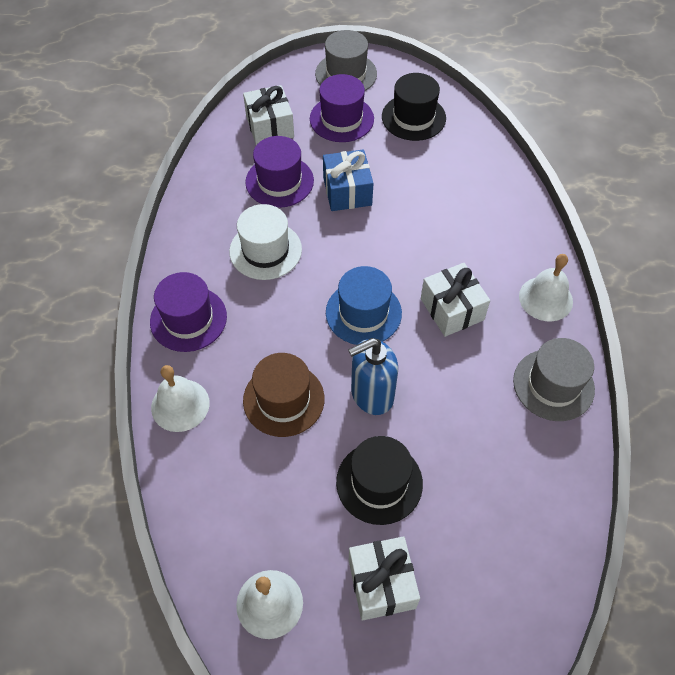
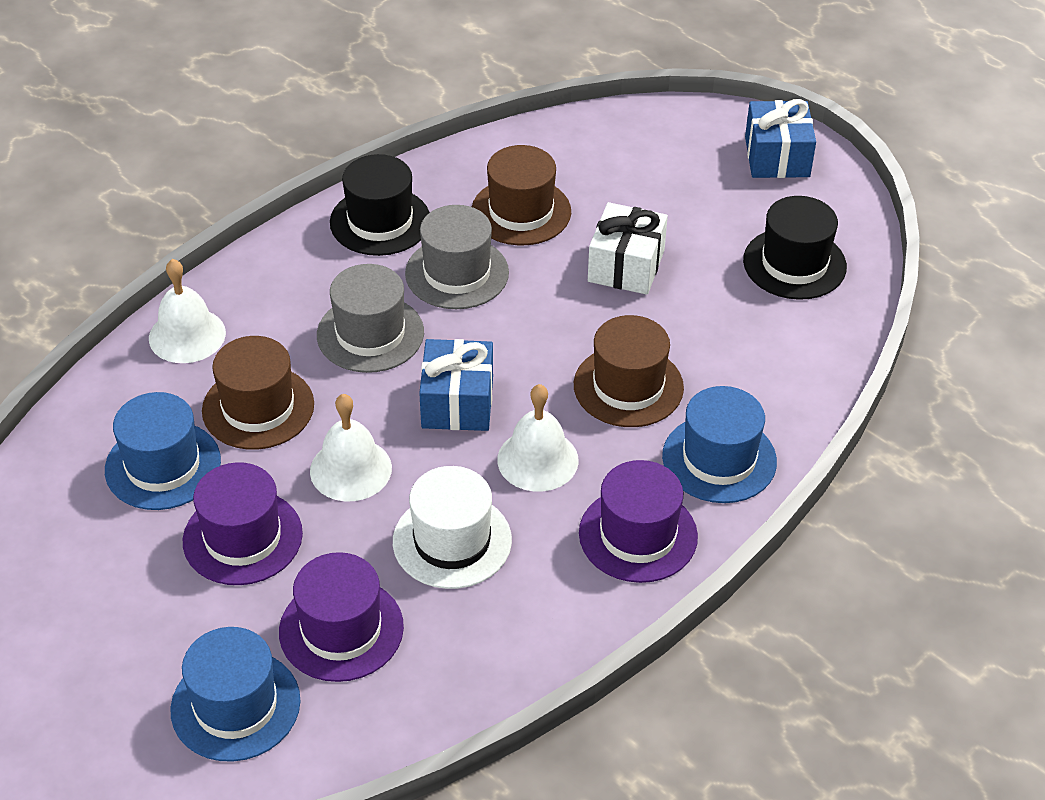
blue gift: 1 -> 2
blue hat: 1 -> 3
blue soap dispenser: 1 -> 0
brown hat: 1 -> 3
white gift: 3 -> 1

